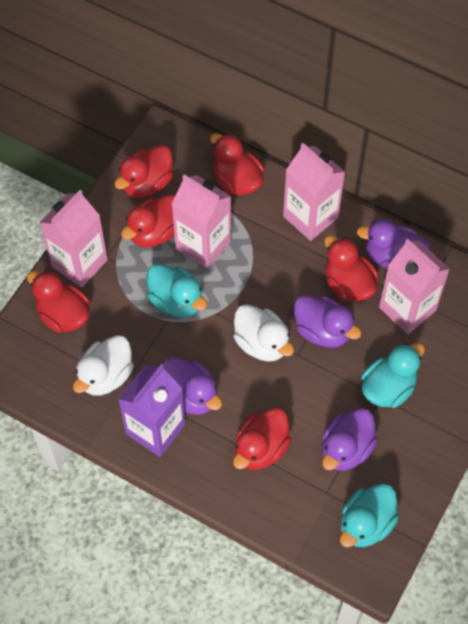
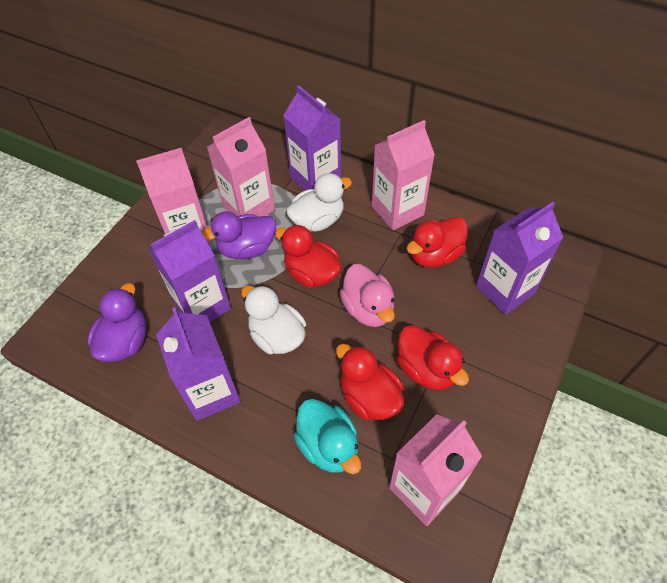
pink duck: 0 -> 1
purple carton: 1 -> 4
purple duck: 4 -> 2
red duck: 6 -> 4
turquoise duck: 3 -> 1

